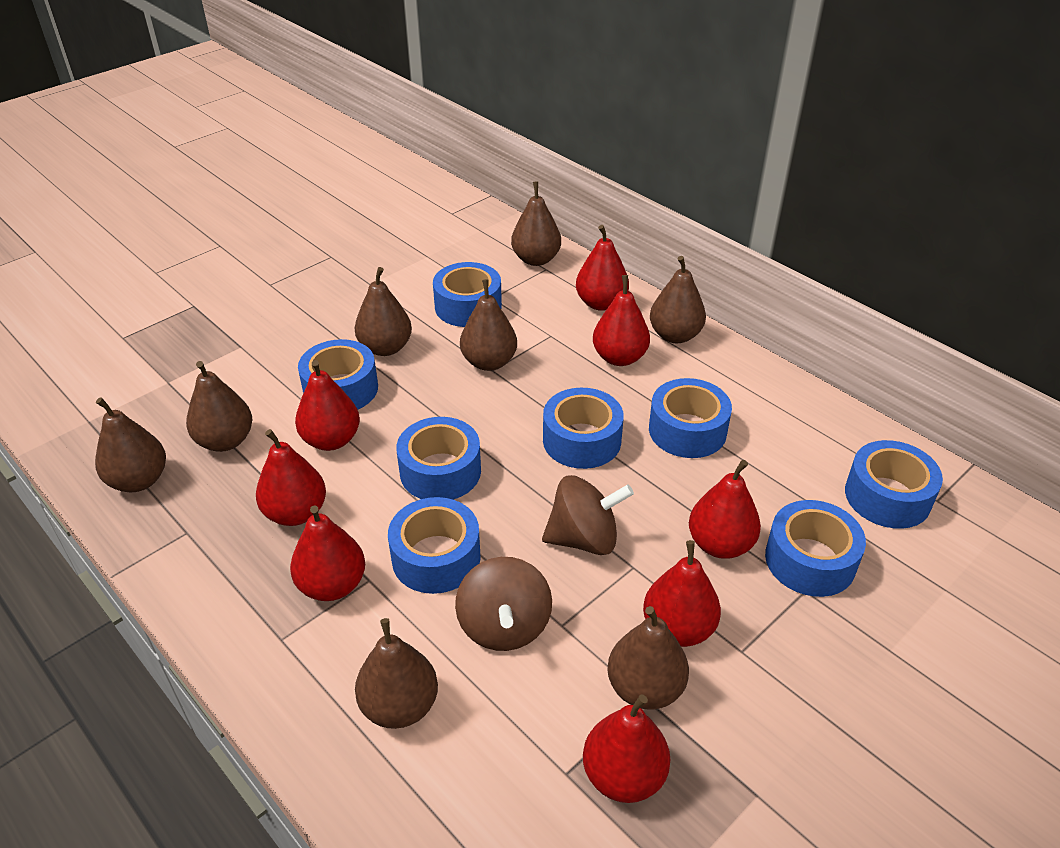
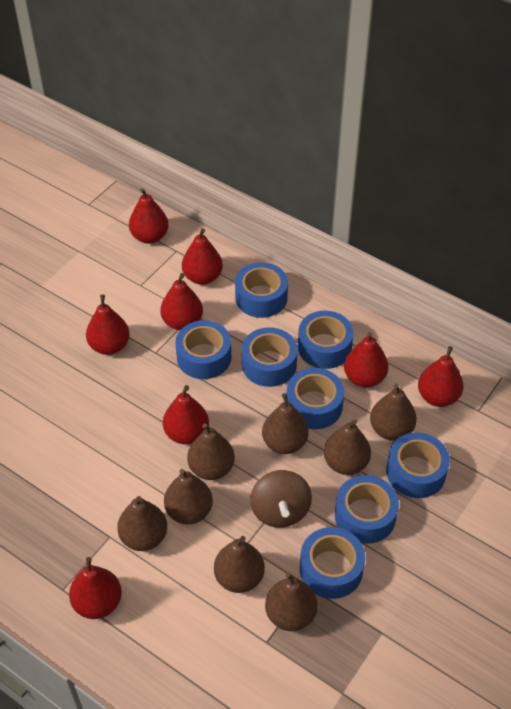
brown spinning top: 2 -> 1

